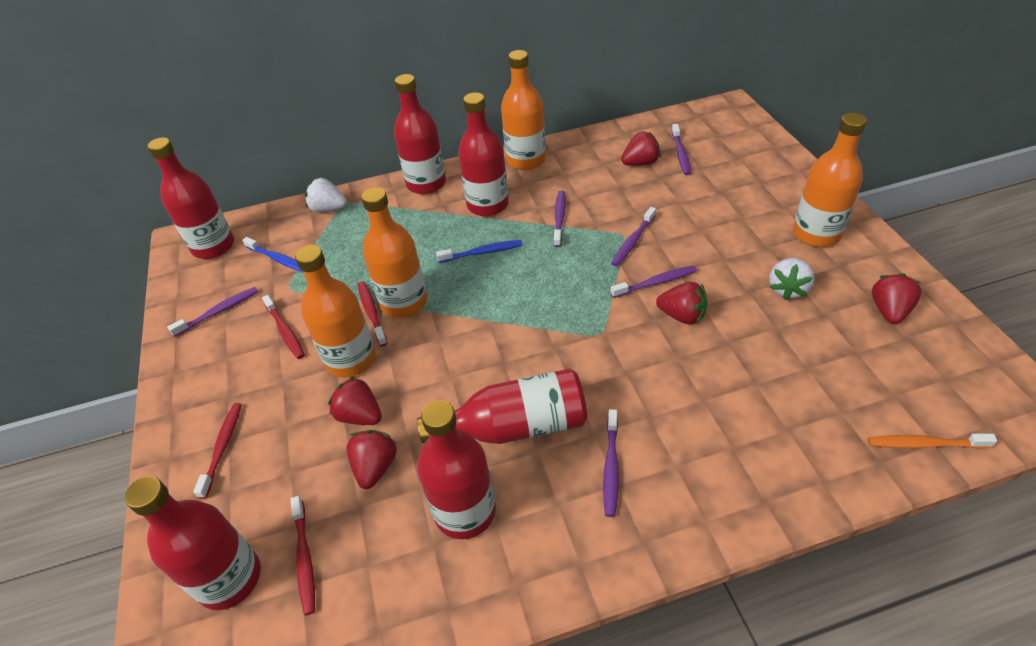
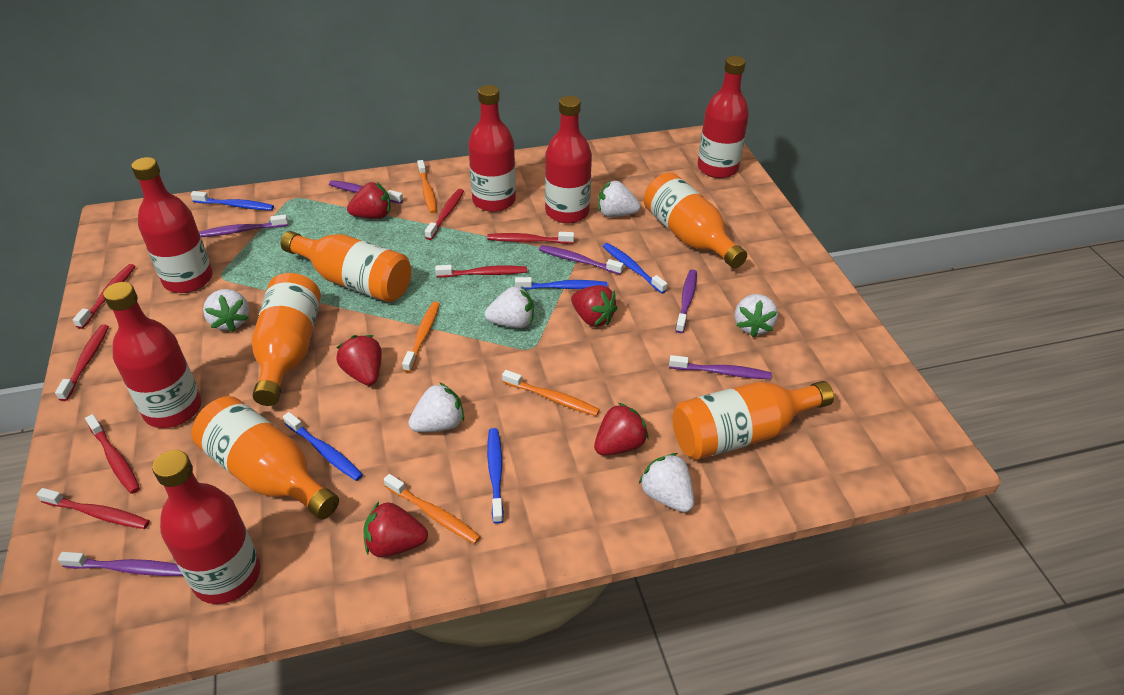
blue toothbrush: 2 -> 5
orange bottle: 4 -> 5
orange toothbrush: 1 -> 4
red toothbrush: 4 -> 7
white strawberry: 2 -> 6

